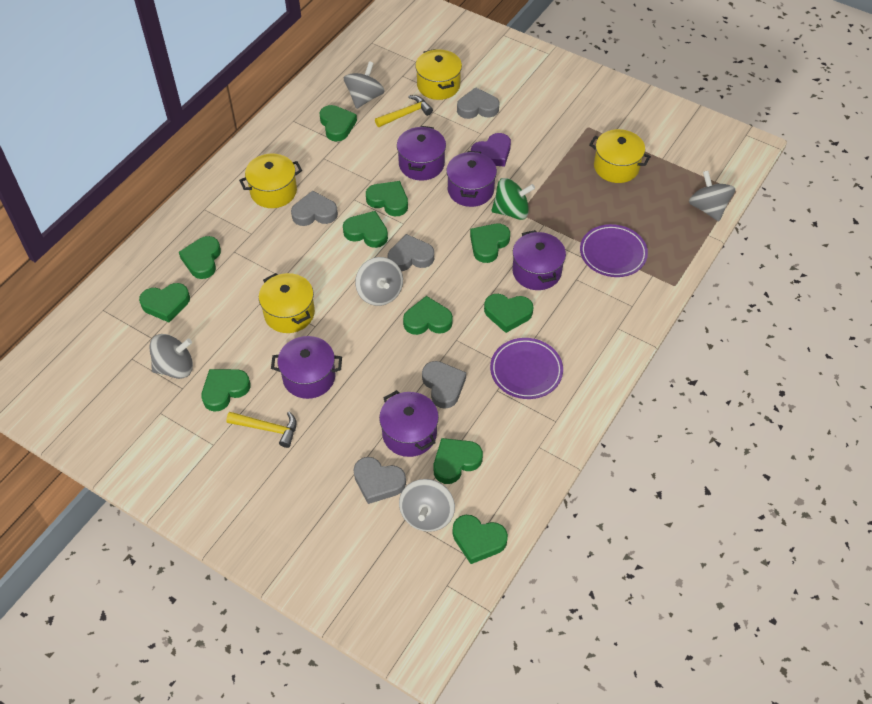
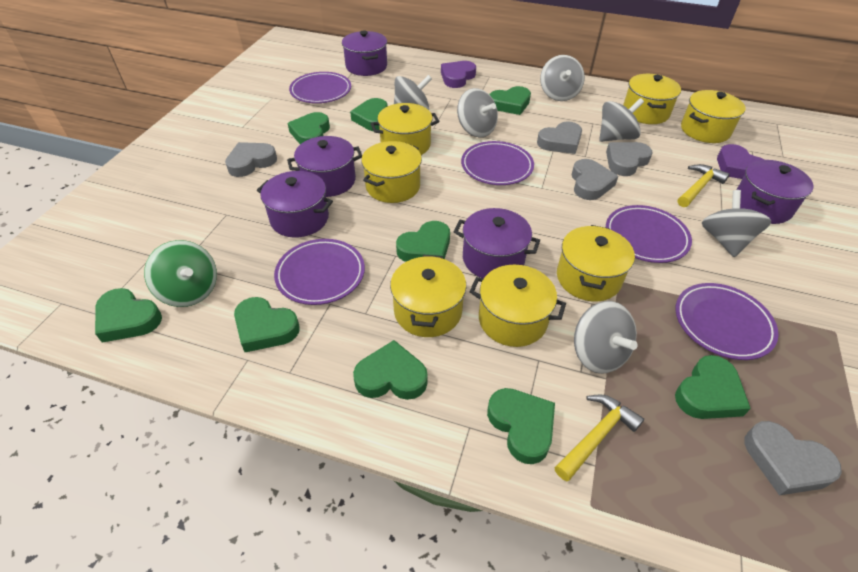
green heart: 11 -> 9
grey spinning top: 5 -> 6
purple heart: 1 -> 2
purple plate: 2 -> 5
yellow pot: 4 -> 7

